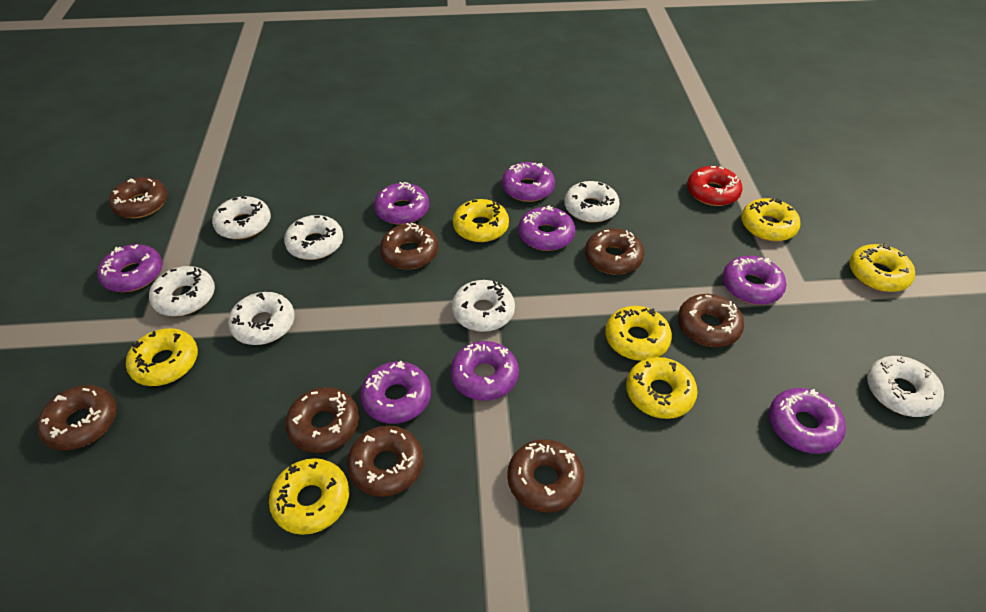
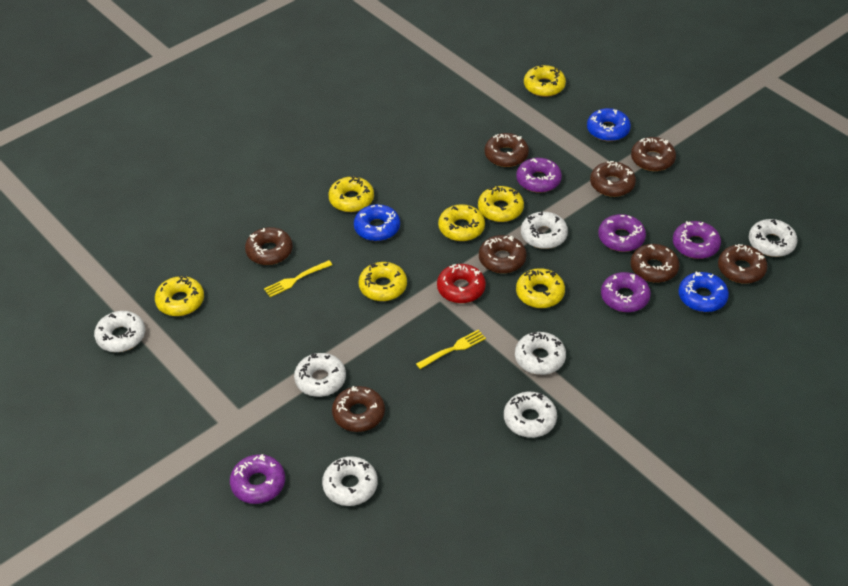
blue donut: 0 -> 3
purple donut: 8 -> 5
yellow fork: 0 -> 2

